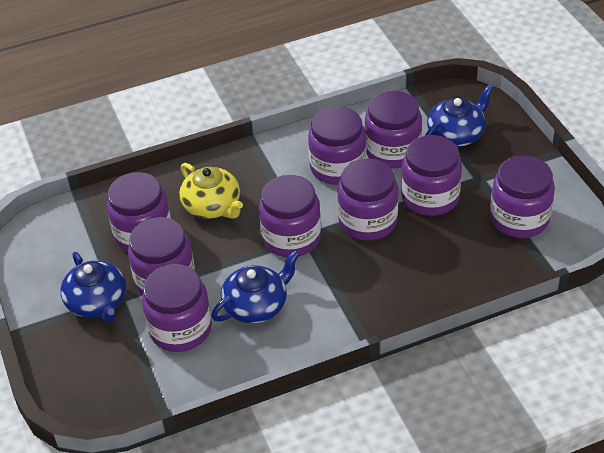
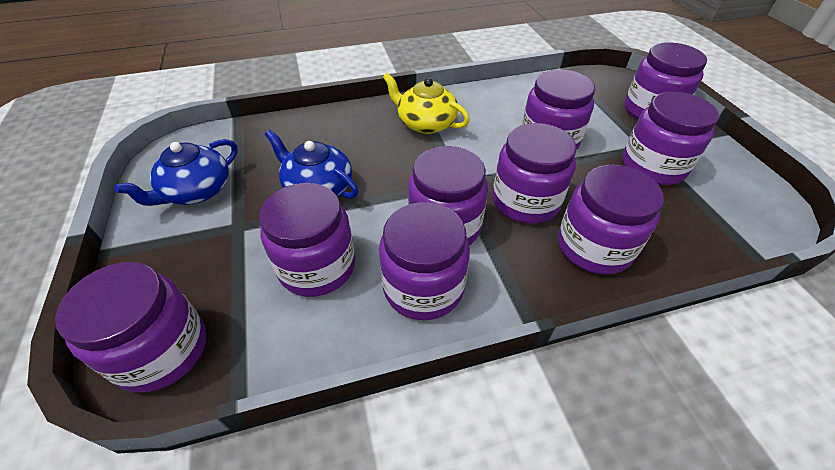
blue teapot: 3 -> 2

